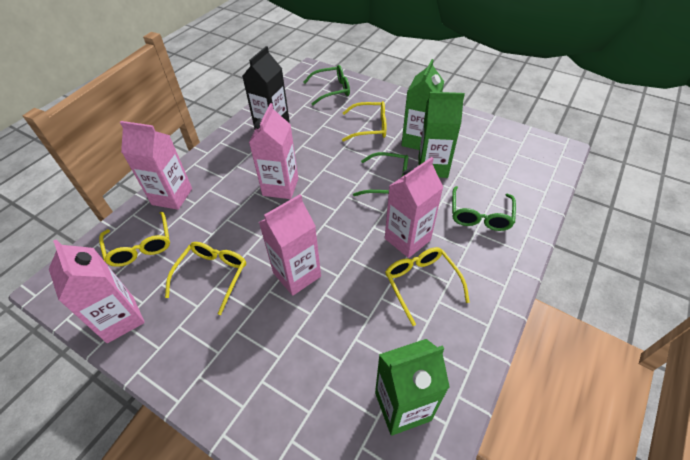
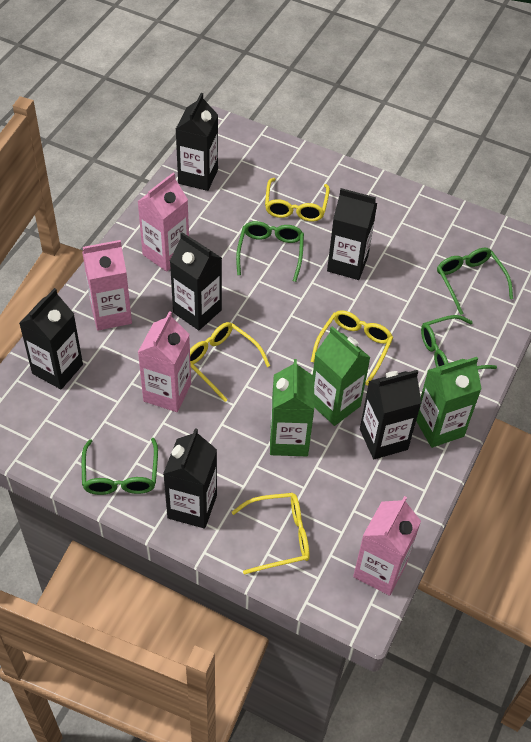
black carton: 1 -> 6
green glasses: 3 -> 4
pink carton: 5 -> 4

